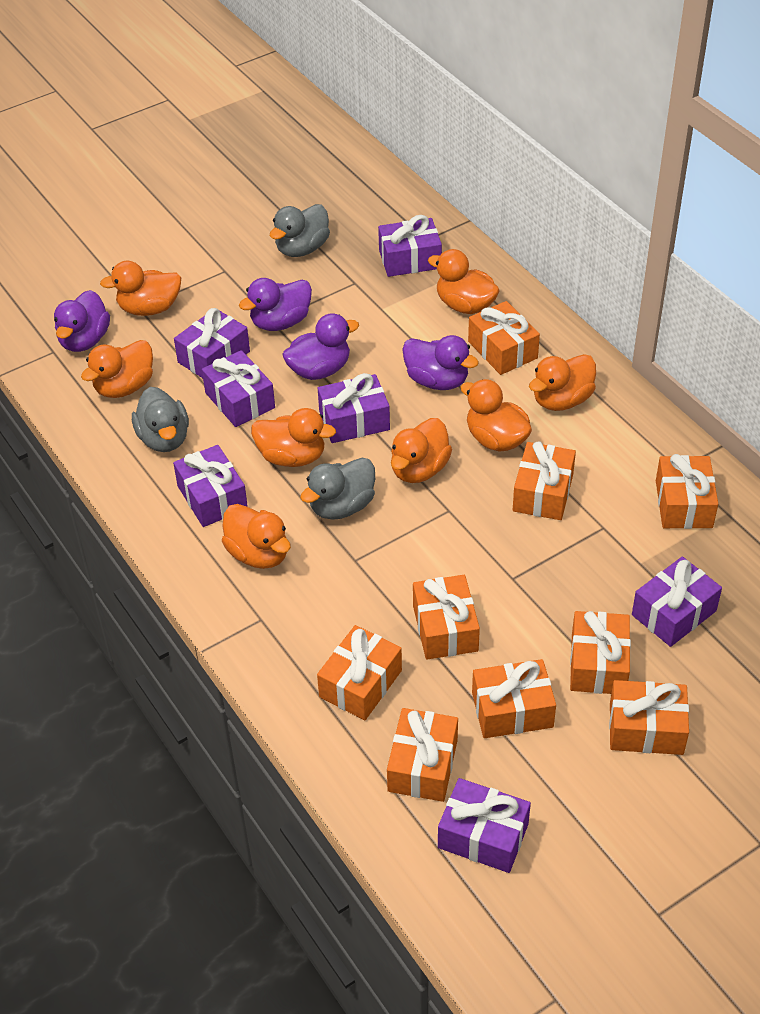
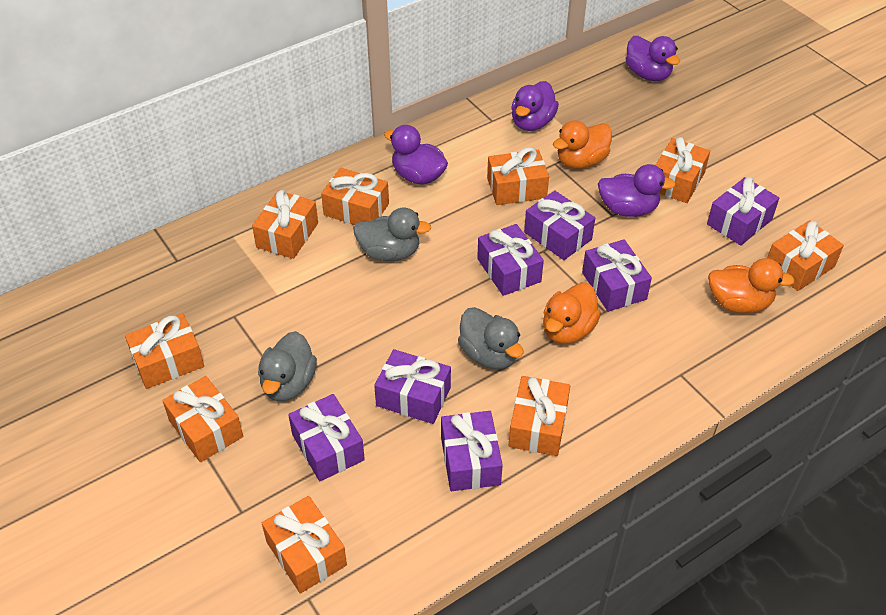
orange duck: 8 -> 3

